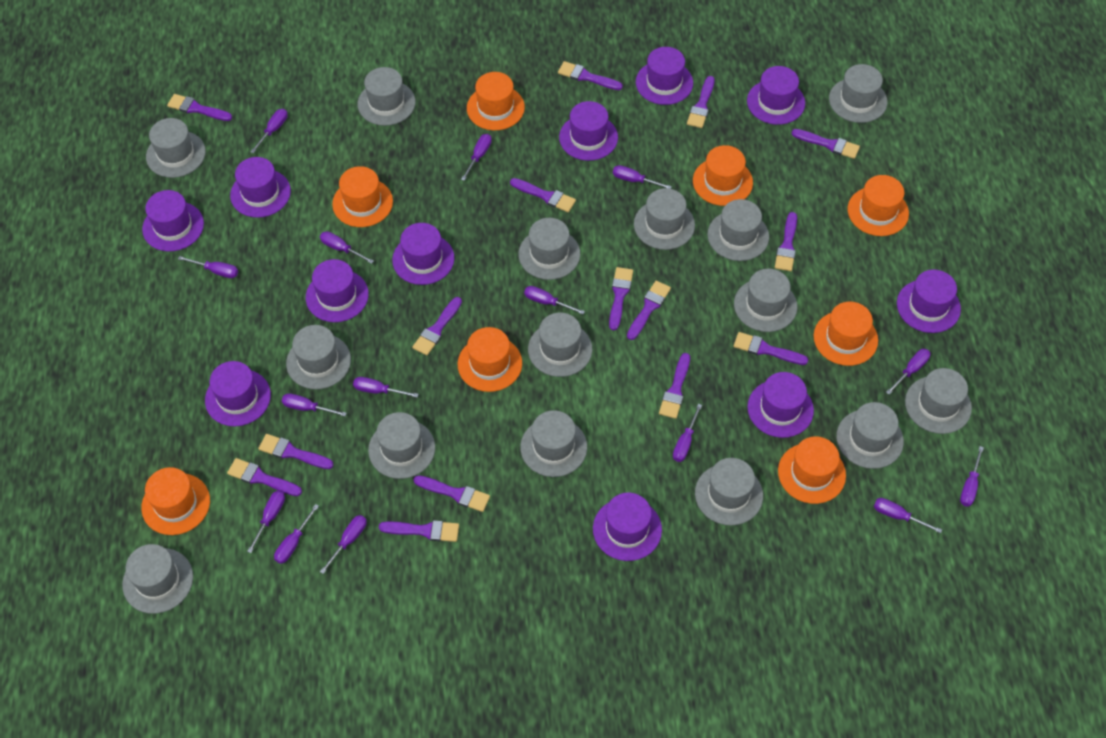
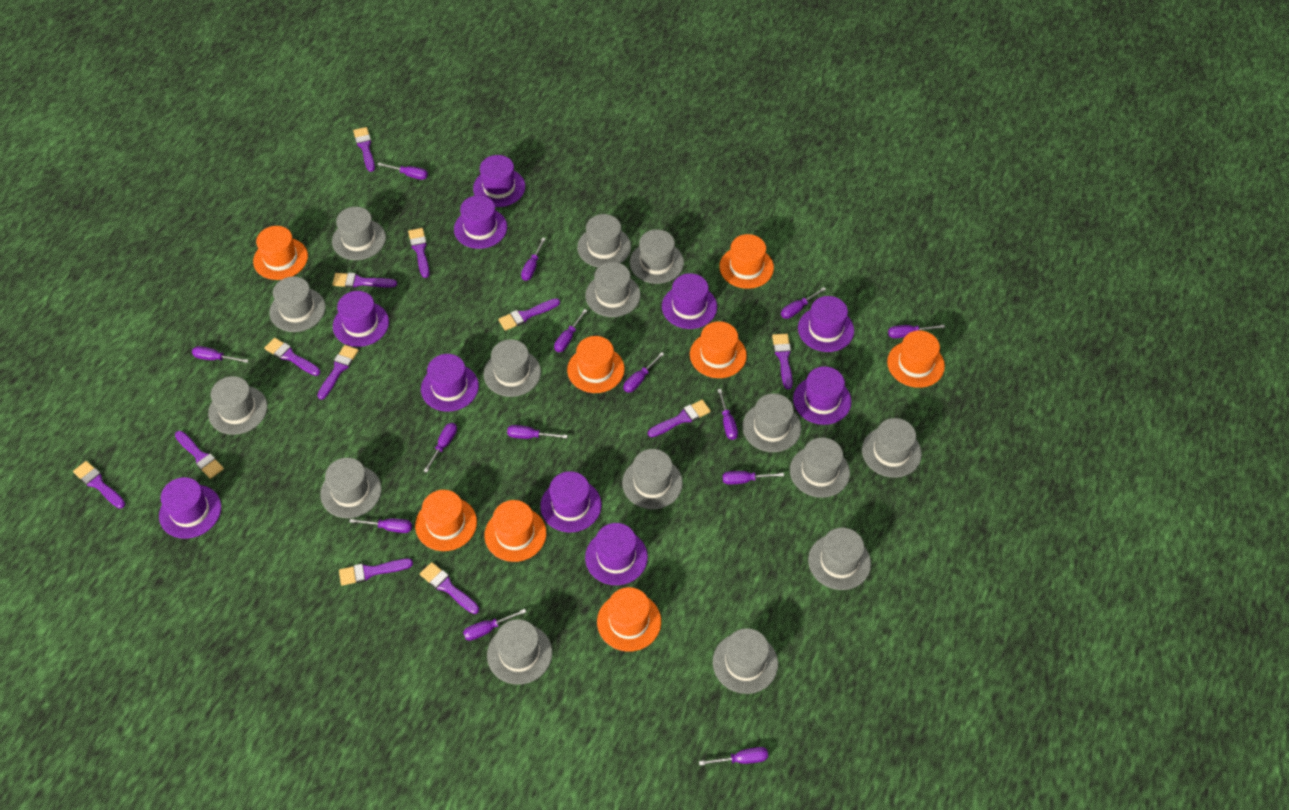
purple brush: 15 -> 12
purple hat: 11 -> 10
purple screwdriver: 15 -> 14

